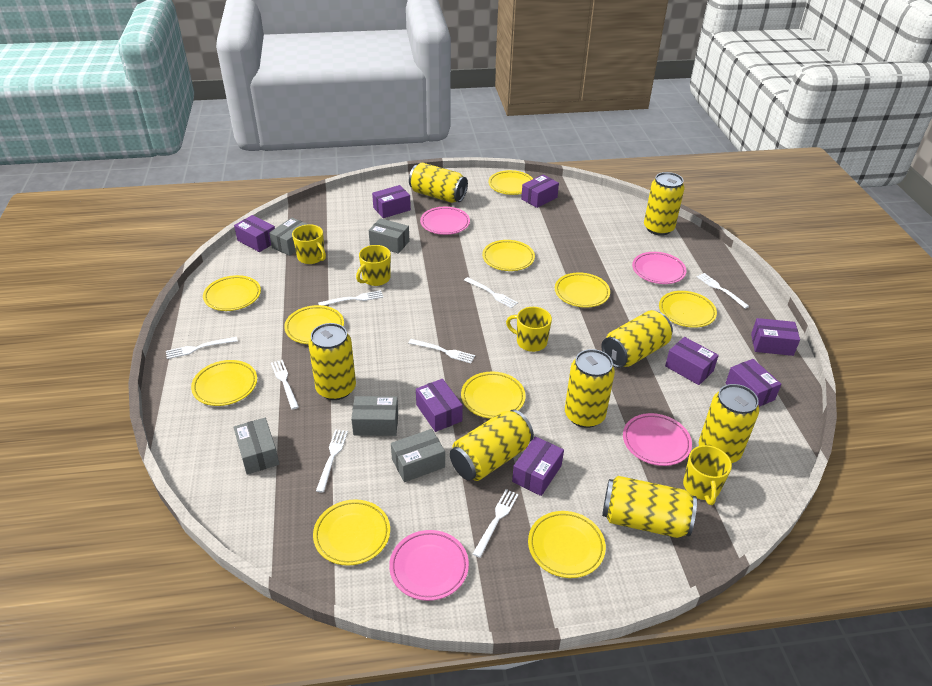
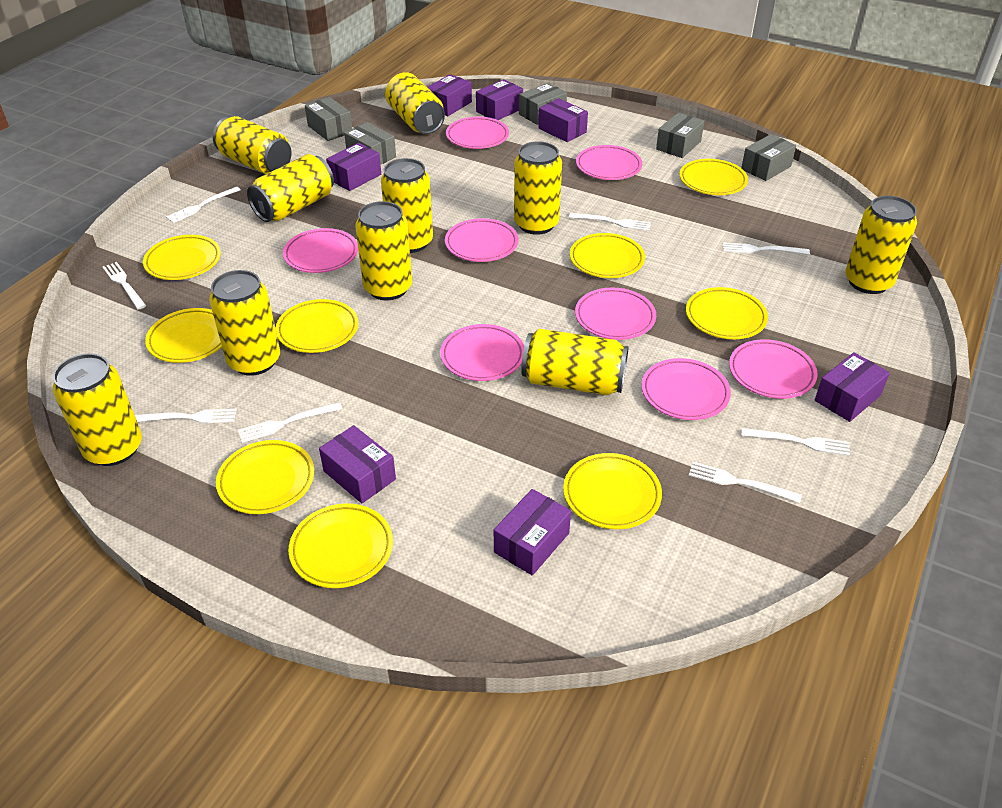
pink plate: 4 -> 8
purple box: 8 -> 7
yellow can: 8 -> 10
yellow mug: 4 -> 0
yellow plate: 10 -> 9

